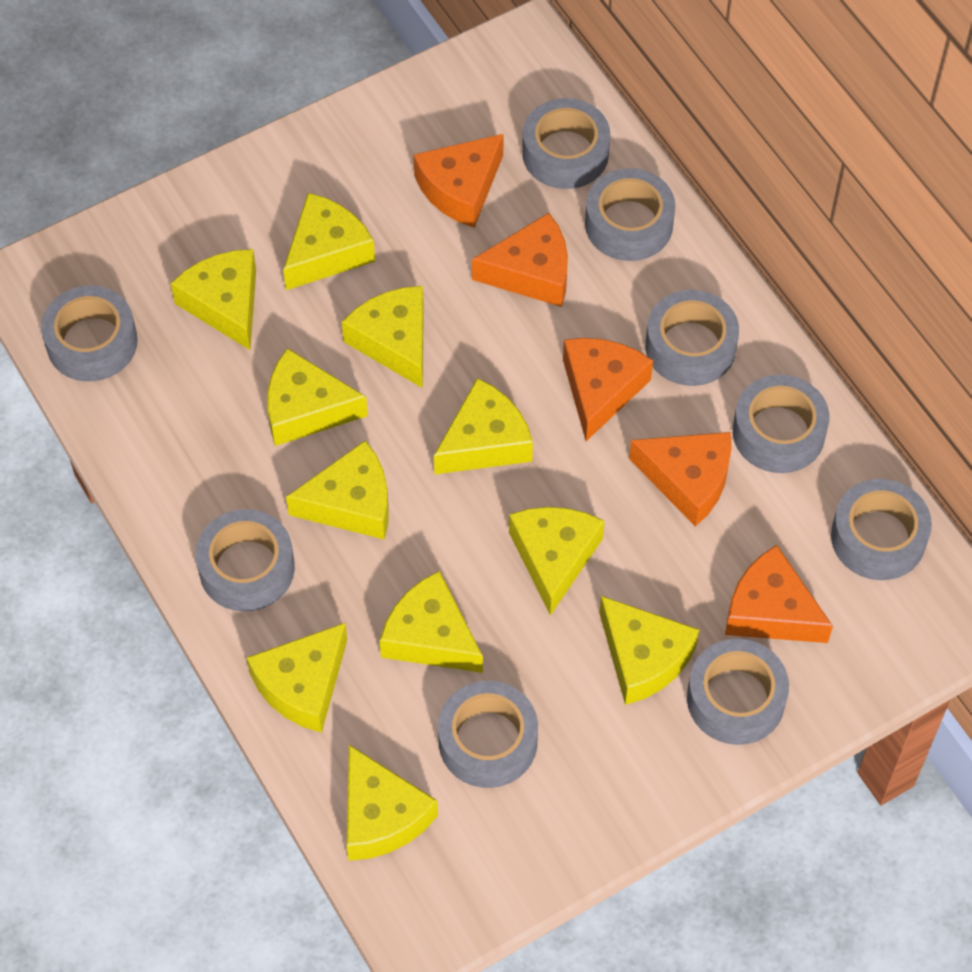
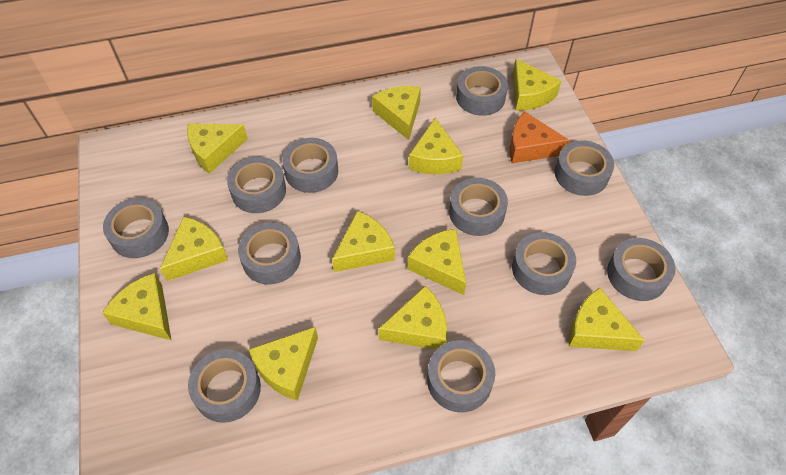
grey tape: 9 -> 11
orange cheese: 5 -> 1

